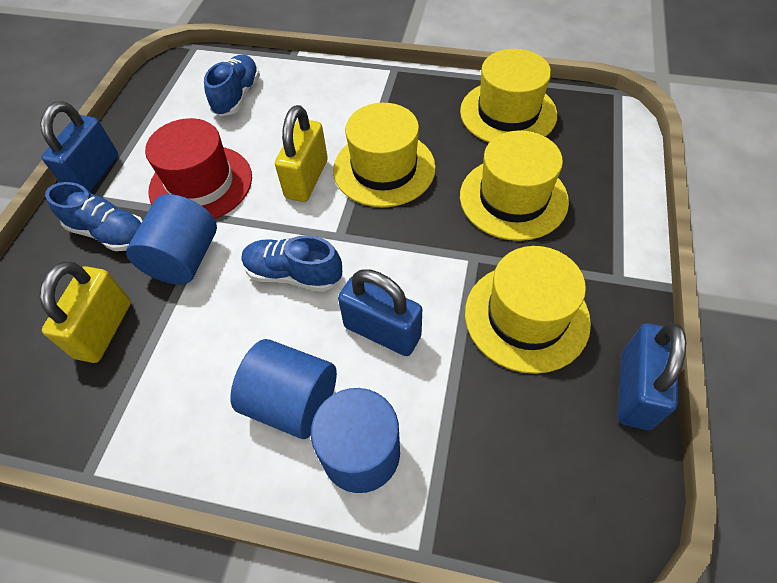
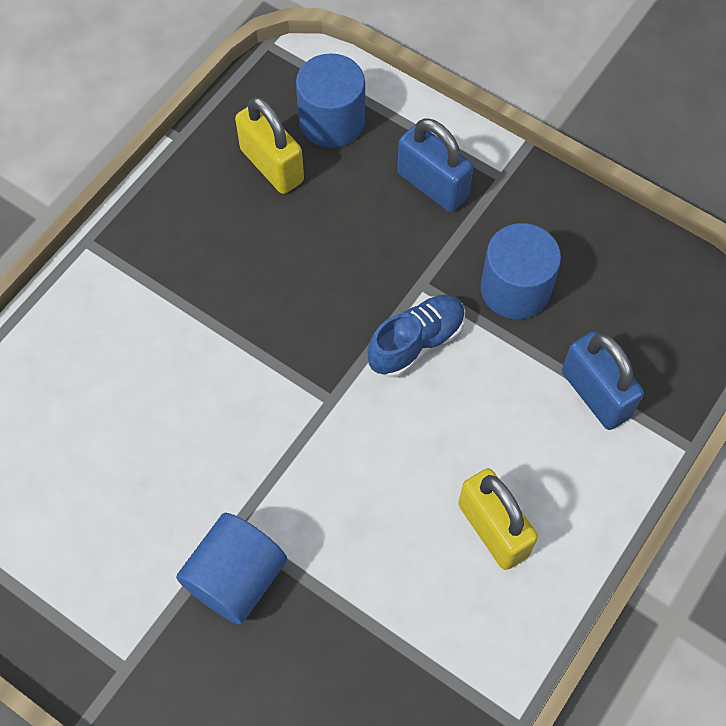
blue padlock: 3 -> 2
blue shoe: 3 -> 1
red hat: 1 -> 0
yellow hat: 4 -> 0

